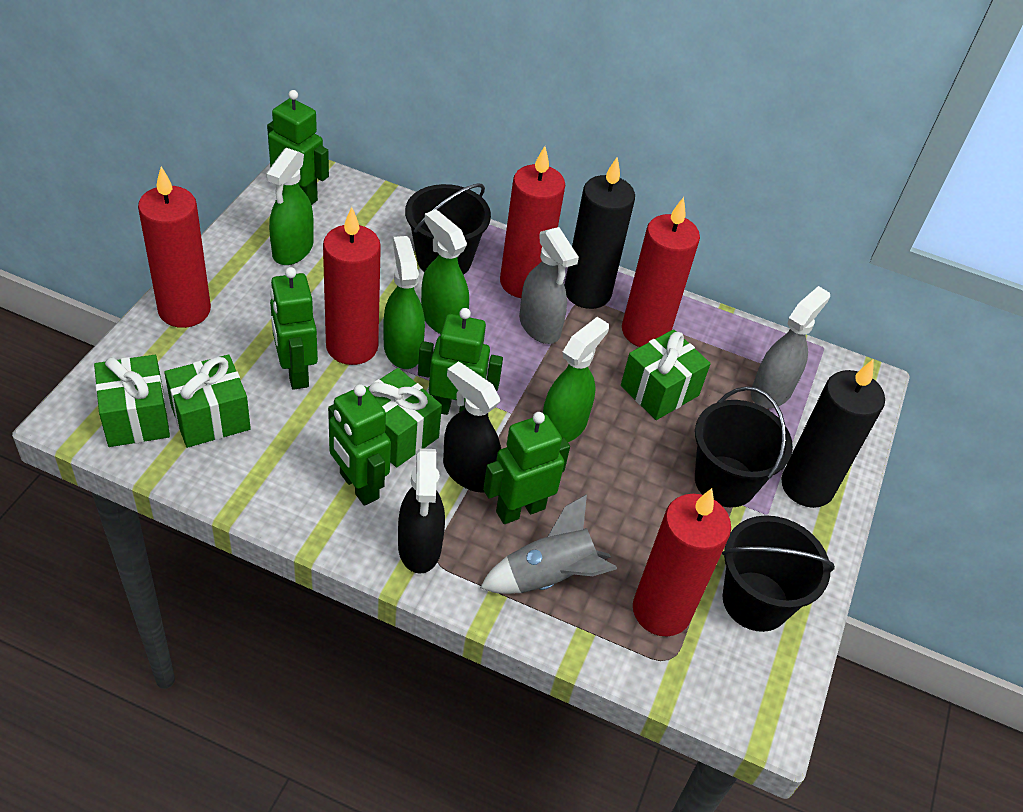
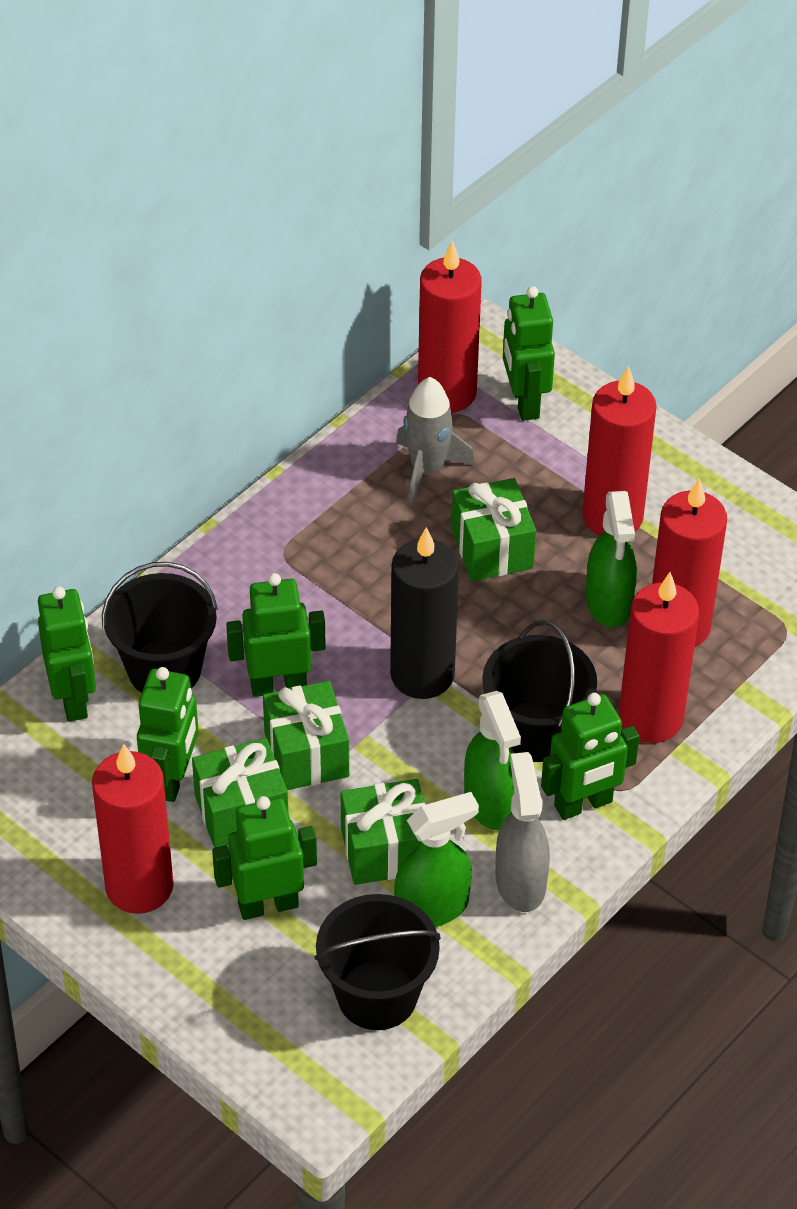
black candle: 2 -> 1
black spray bottle: 2 -> 0
green robot: 5 -> 6
green spray bottle: 4 -> 3
grey spray bottle: 2 -> 1

